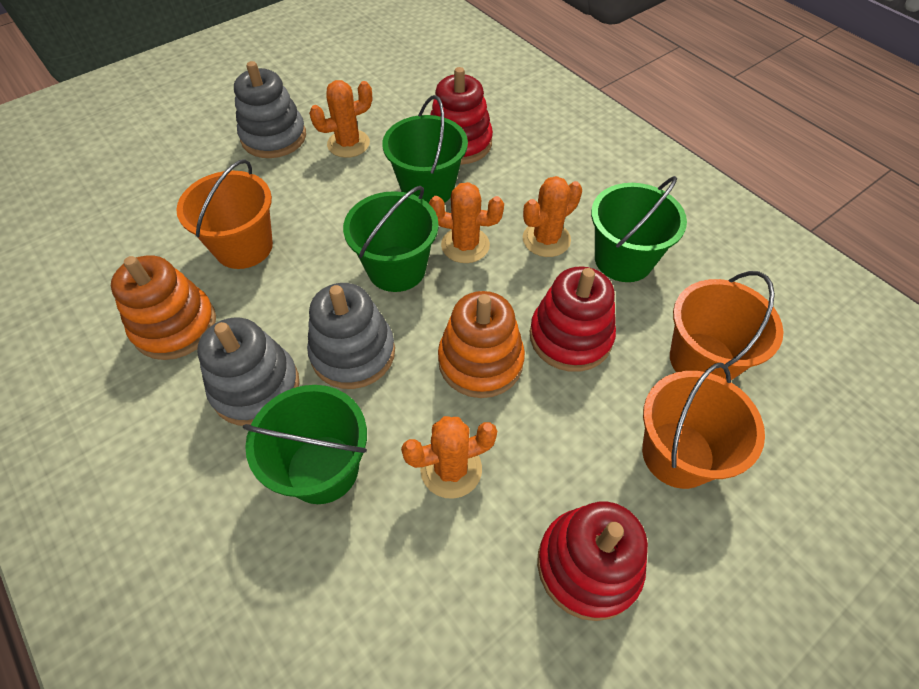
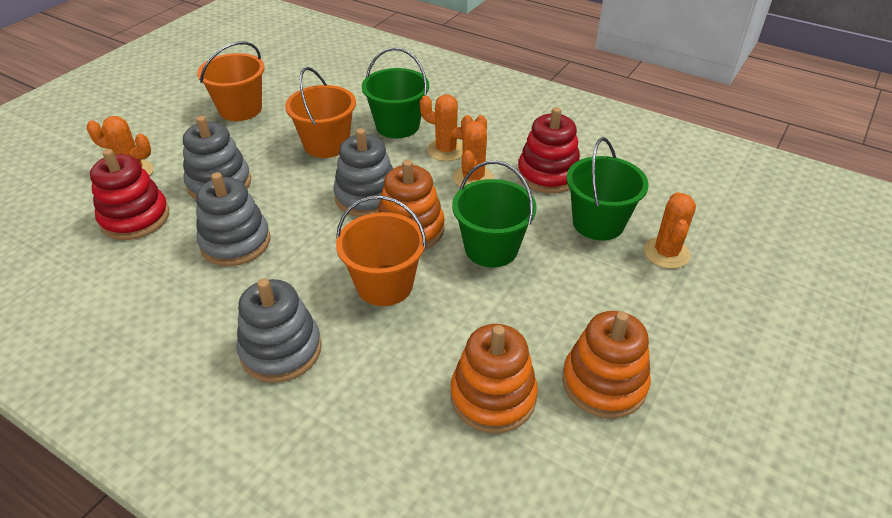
green bucket: 4 -> 3
grey stacking toy: 3 -> 4
orange stacking toy: 2 -> 3
red stacking toy: 3 -> 2

